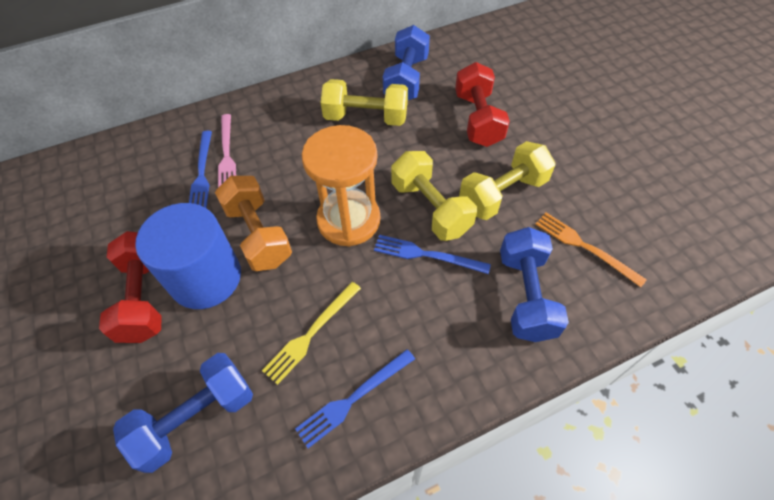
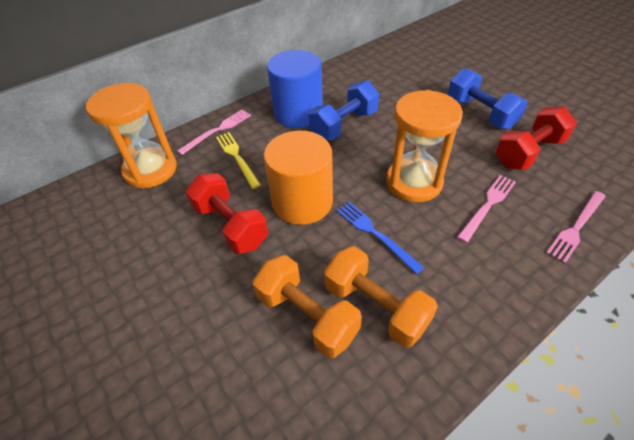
blue dumbbell: 3 -> 2
blue fork: 3 -> 1
orange cylinder: 0 -> 1
orange dumbbell: 1 -> 2
orange fork: 1 -> 0
orange hourglass: 1 -> 2
pink fork: 1 -> 3
yellow dumbbell: 3 -> 0

